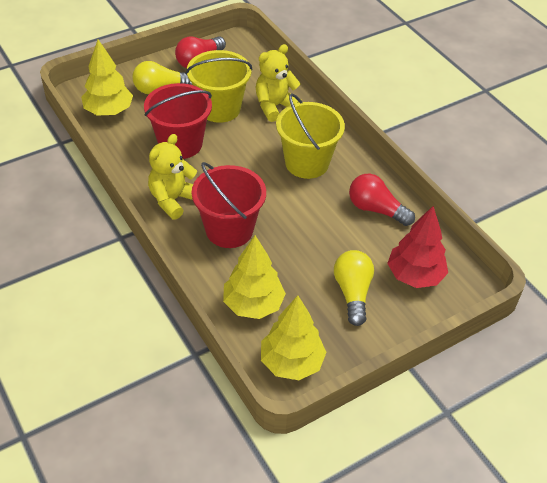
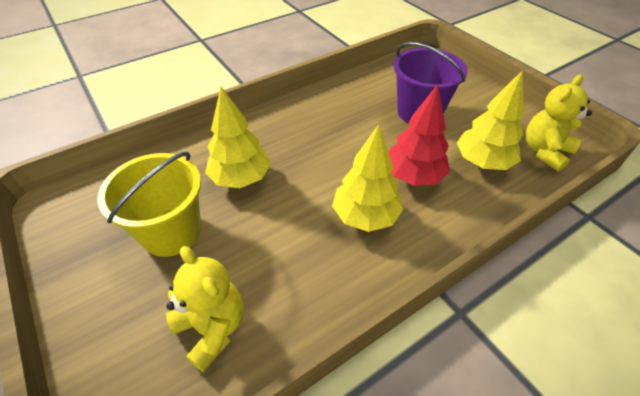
purple bucket: 0 -> 1
red bucket: 2 -> 0
red light bulb: 2 -> 0
yellow bucket: 2 -> 1
yellow light bulb: 2 -> 0

